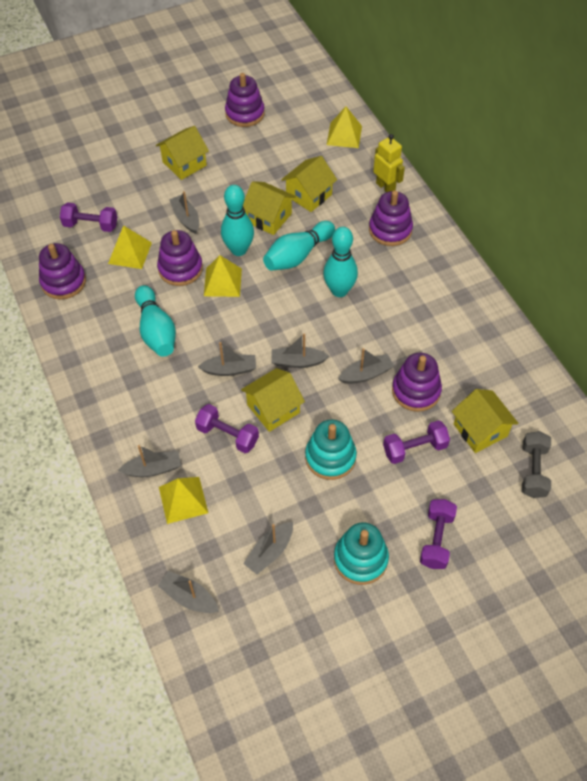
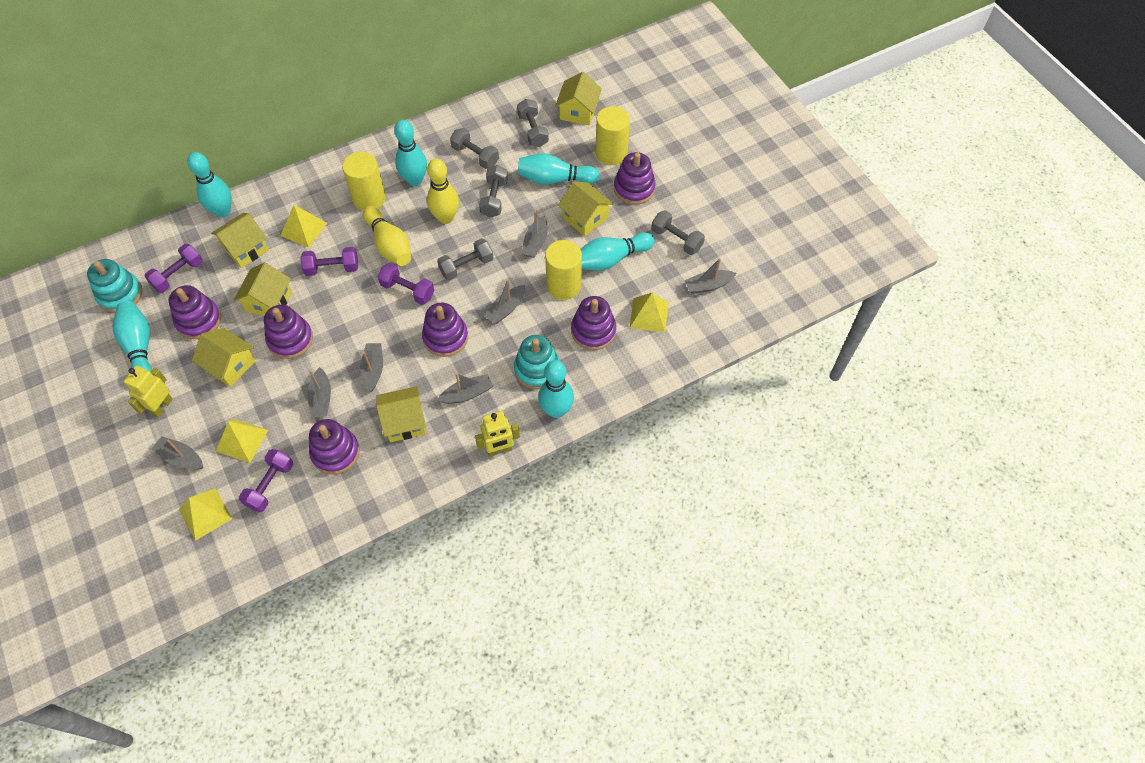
grey dumbbell: 1 -> 5
purple stacking toy: 5 -> 6
turquoise bowling pin: 4 -> 6
yellow bowling pin: 0 -> 2
yellow cylinder: 0 -> 3
yellow house: 5 -> 6
yellow robot: 1 -> 2

